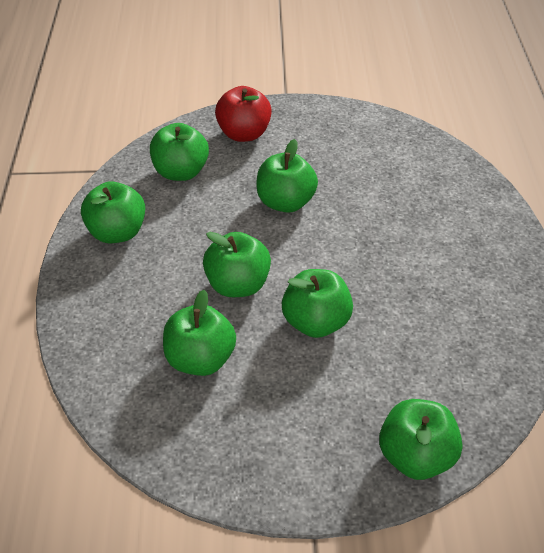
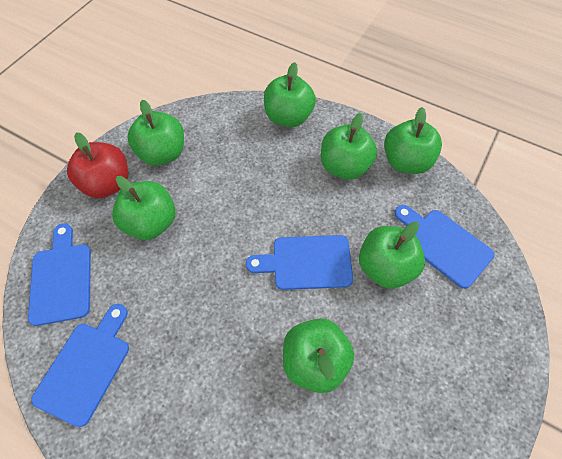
blue cutting board: 0 -> 4

